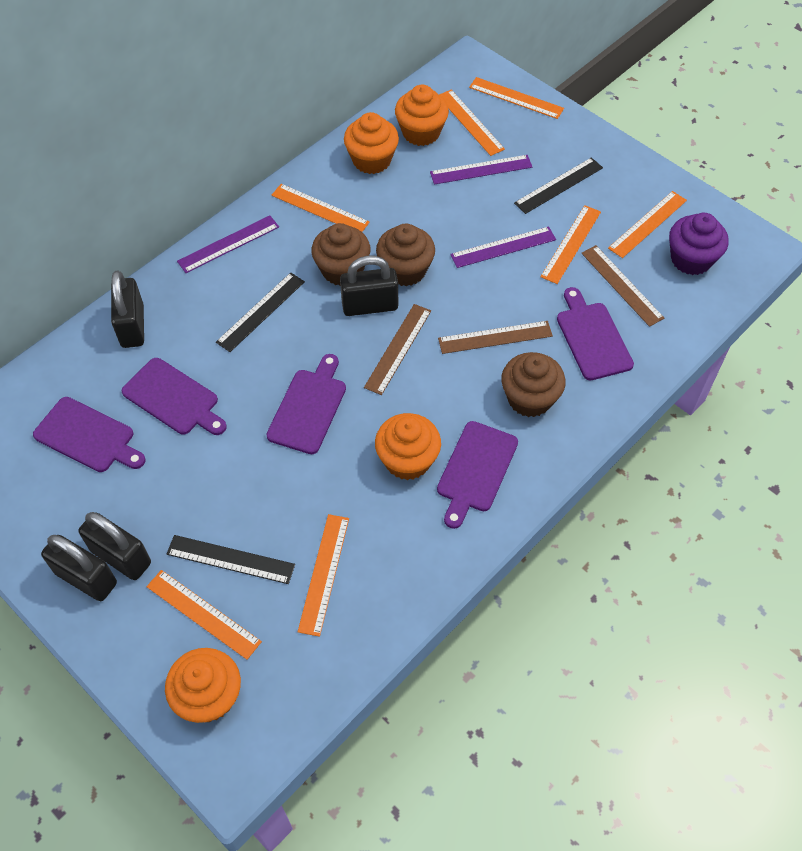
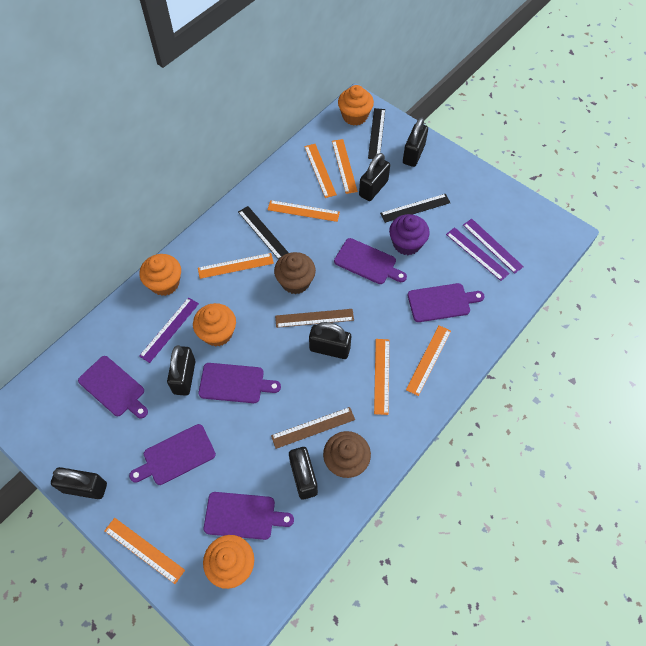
black padlock: 4 -> 6
brown cupcake: 3 -> 2
brown ruler: 3 -> 2
purple cutting board: 5 -> 6

